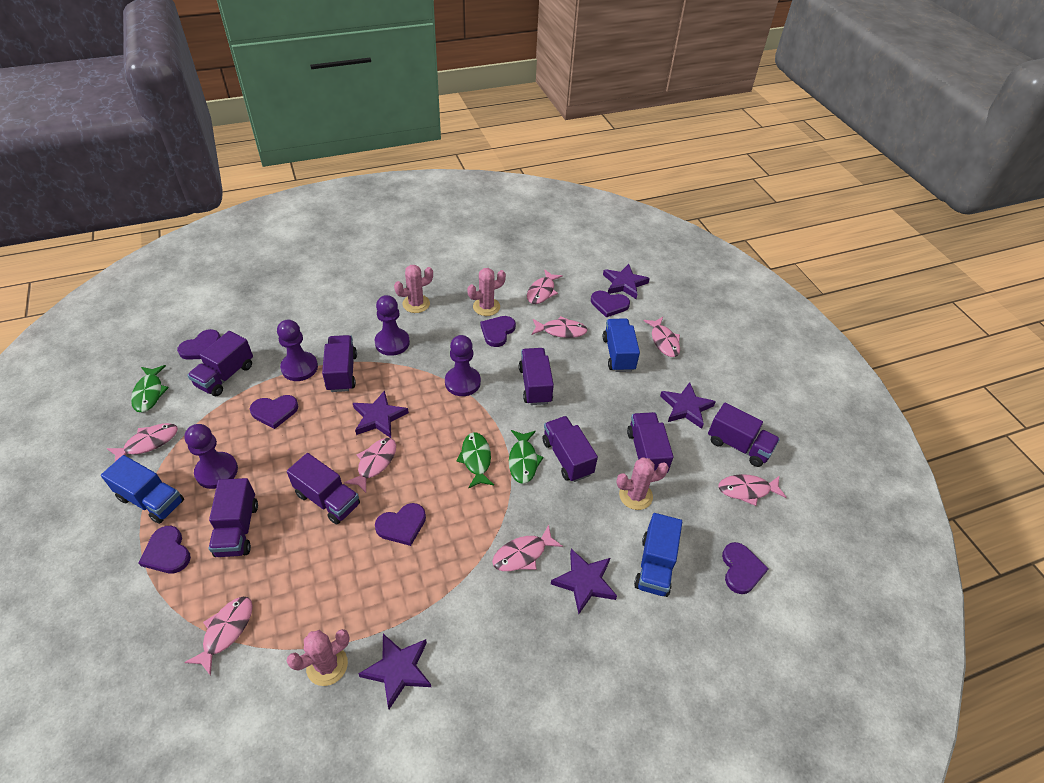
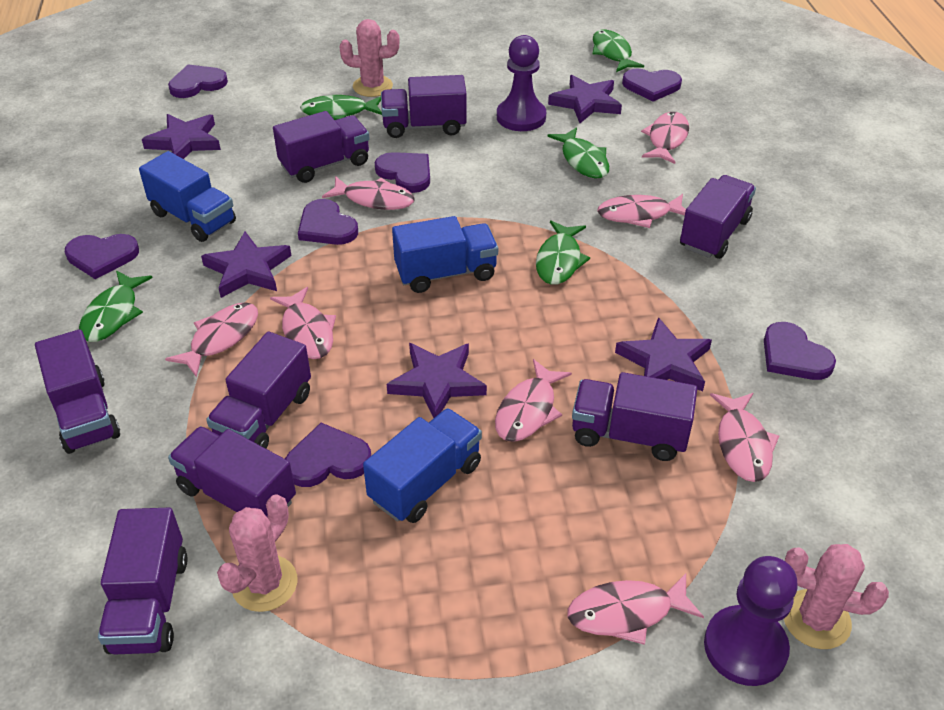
green fish: 3 -> 5
pink cactus: 4 -> 3
purple pawn: 4 -> 2

